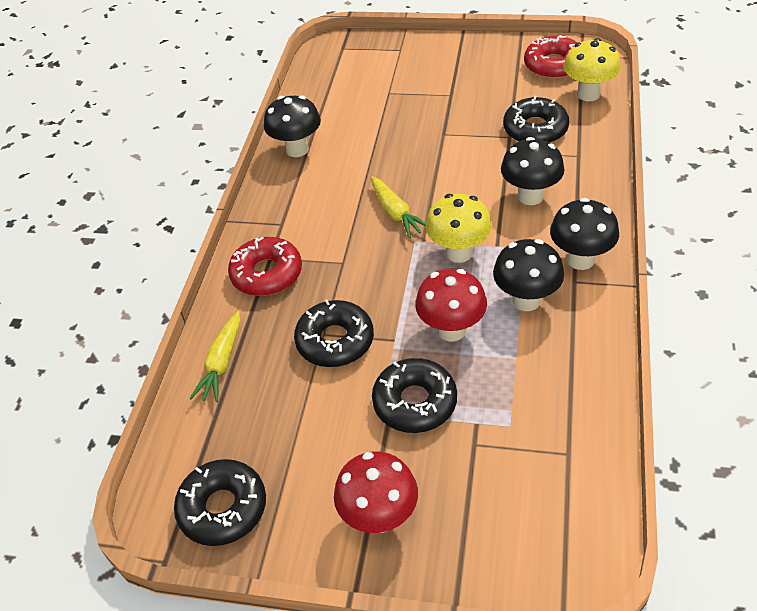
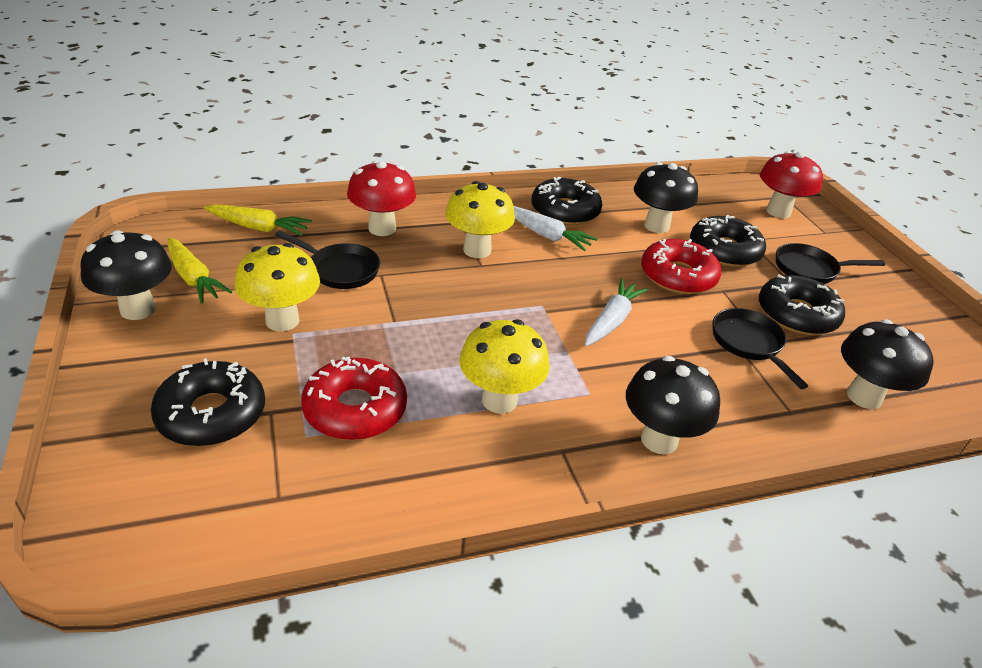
black pan: 0 -> 3
white carrot: 0 -> 2
yellow mushroom: 2 -> 3

